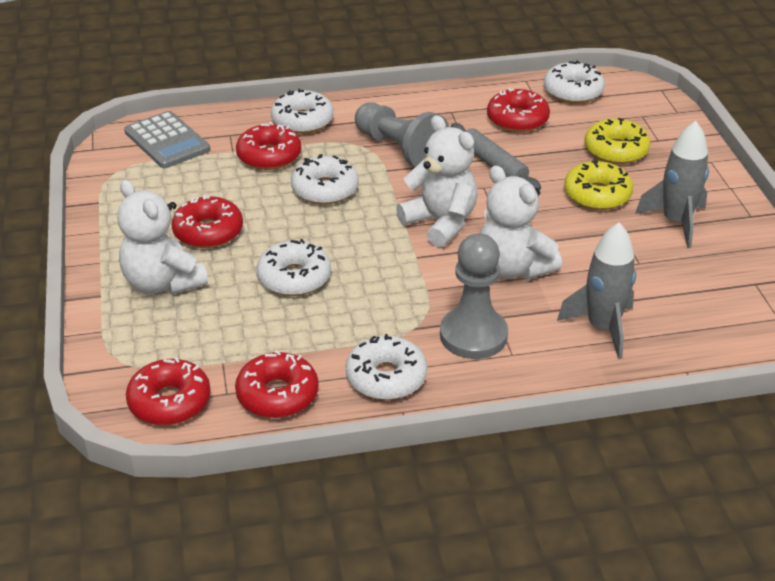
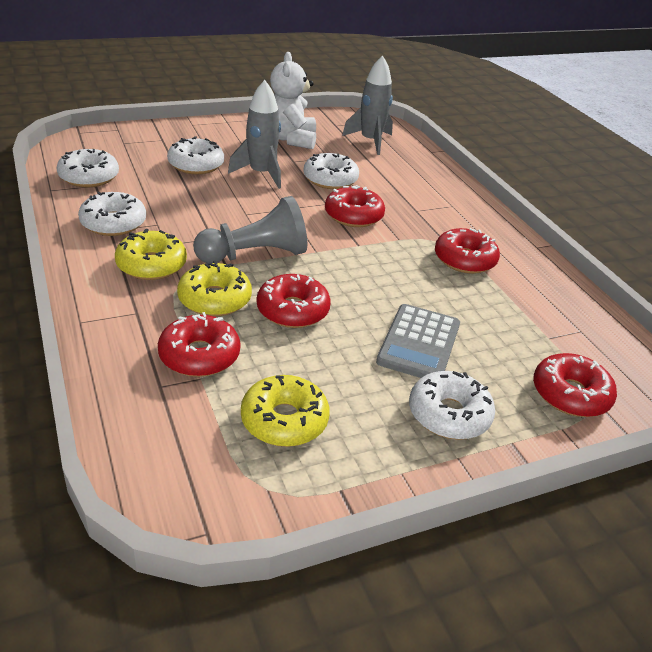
grey pawn: 2 -> 1
grey rolling pin: 1 -> 0
white teddy bear: 3 -> 1
yellow donut: 2 -> 3

